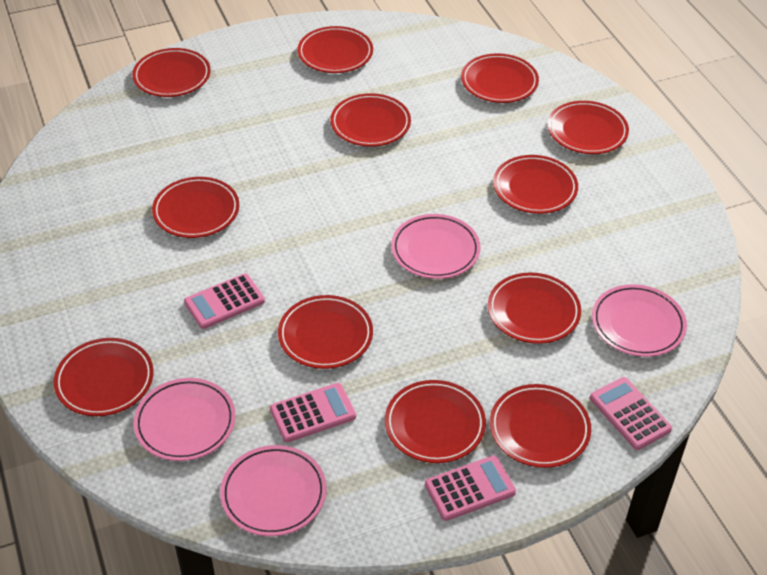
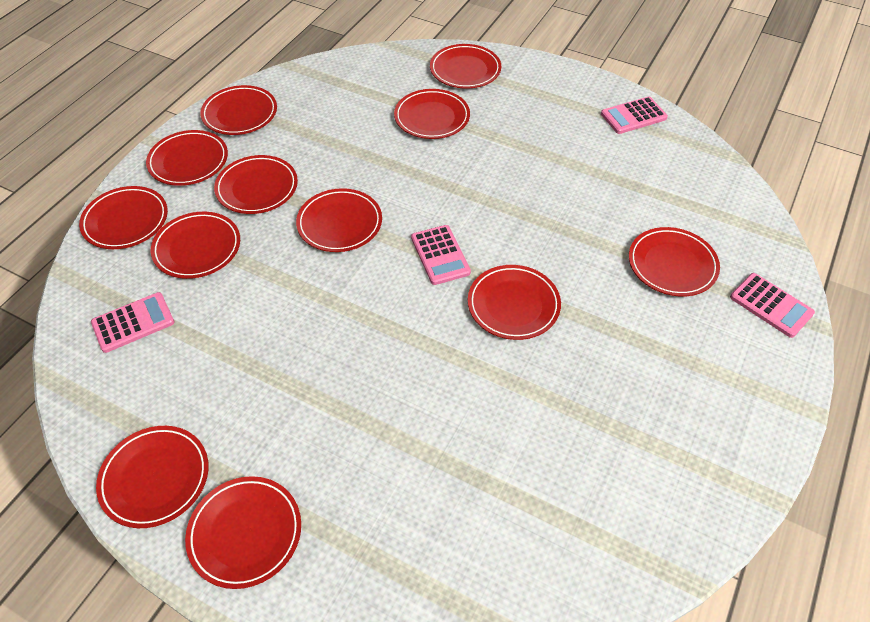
pink plate: 4 -> 0

